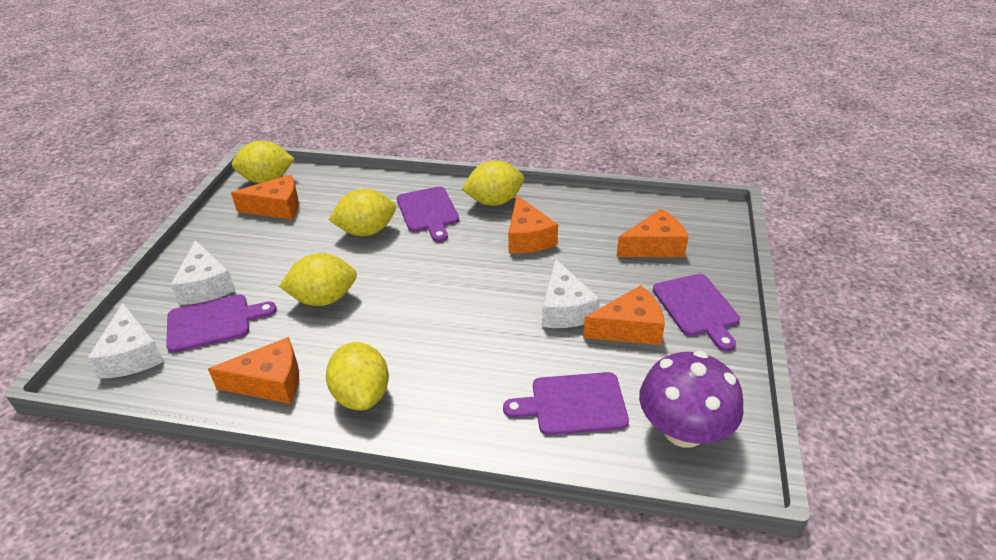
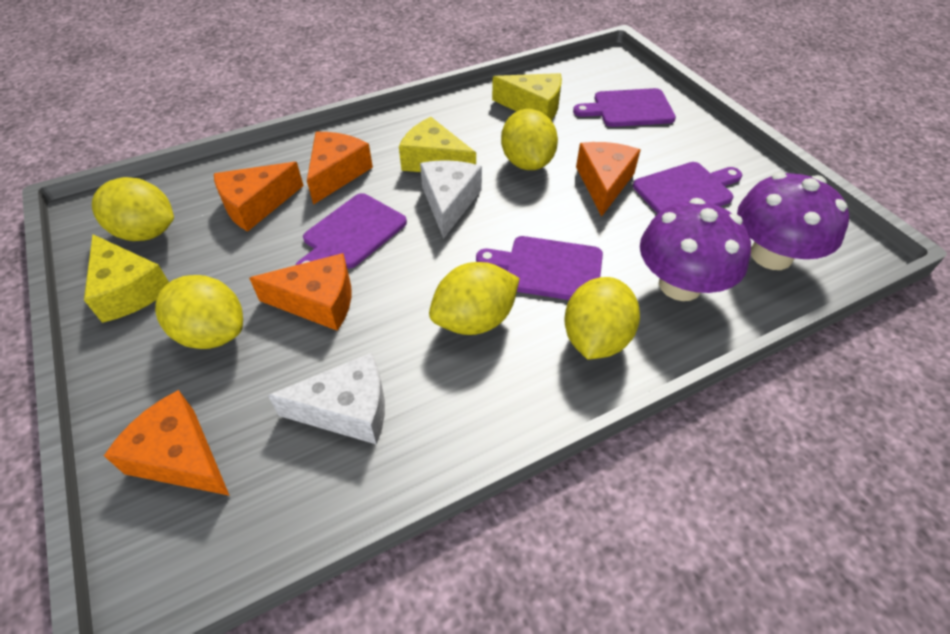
purple mushroom: 1 -> 2
white cheese: 3 -> 2
yellow cheese: 0 -> 3

